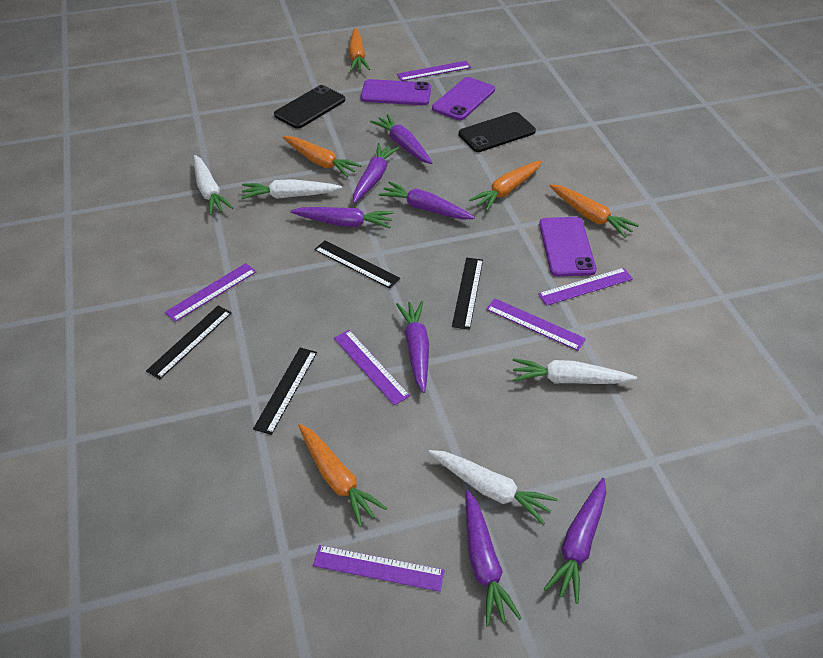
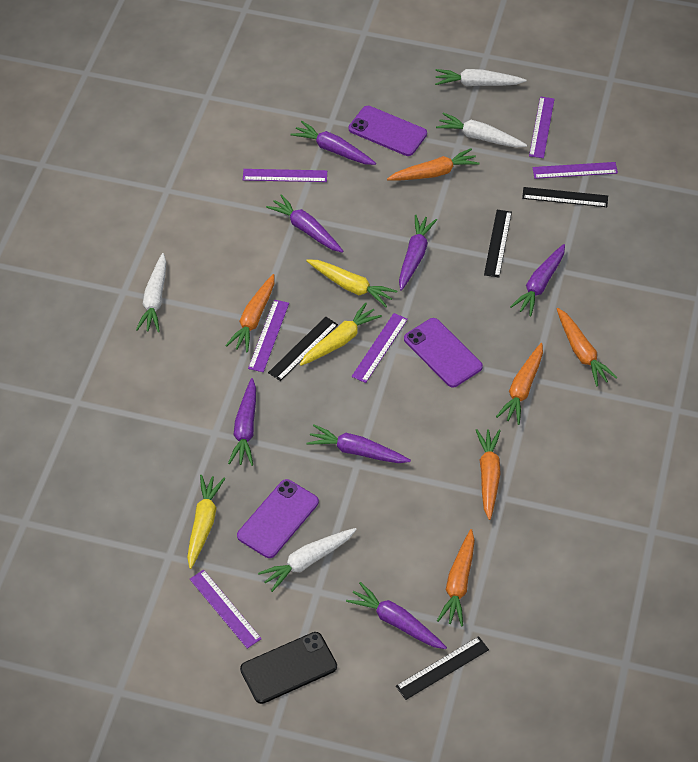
black phone: 2 -> 1
orange carrot: 5 -> 6
yellow carrot: 0 -> 3

